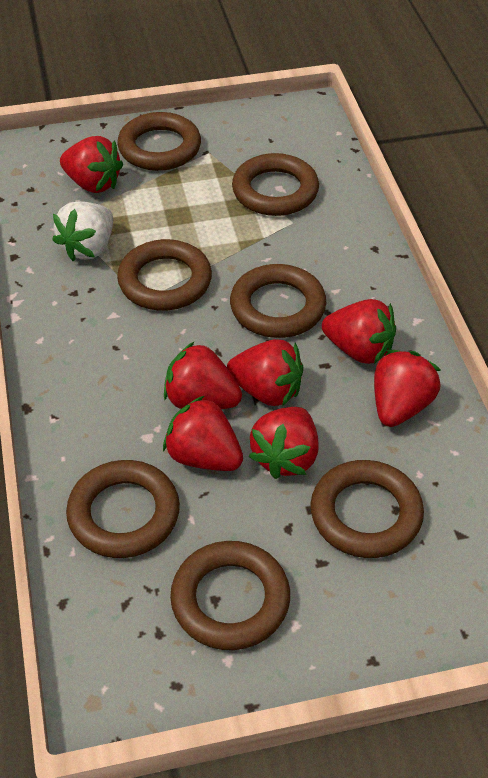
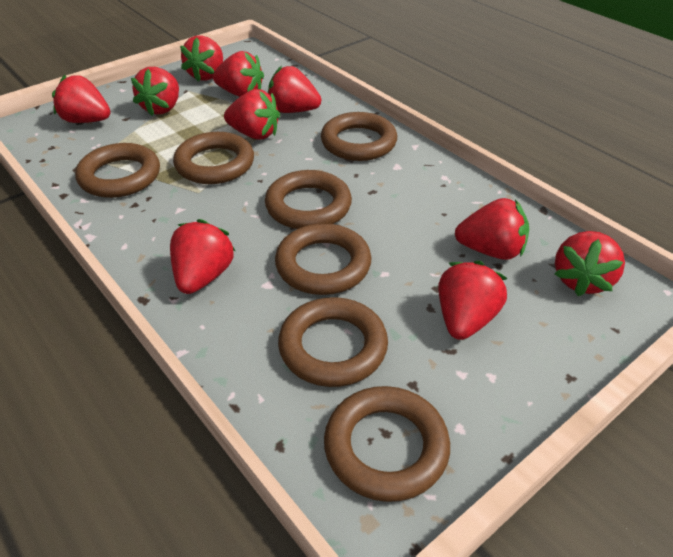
red strawberry: 7 -> 10
white strawberry: 1 -> 0

